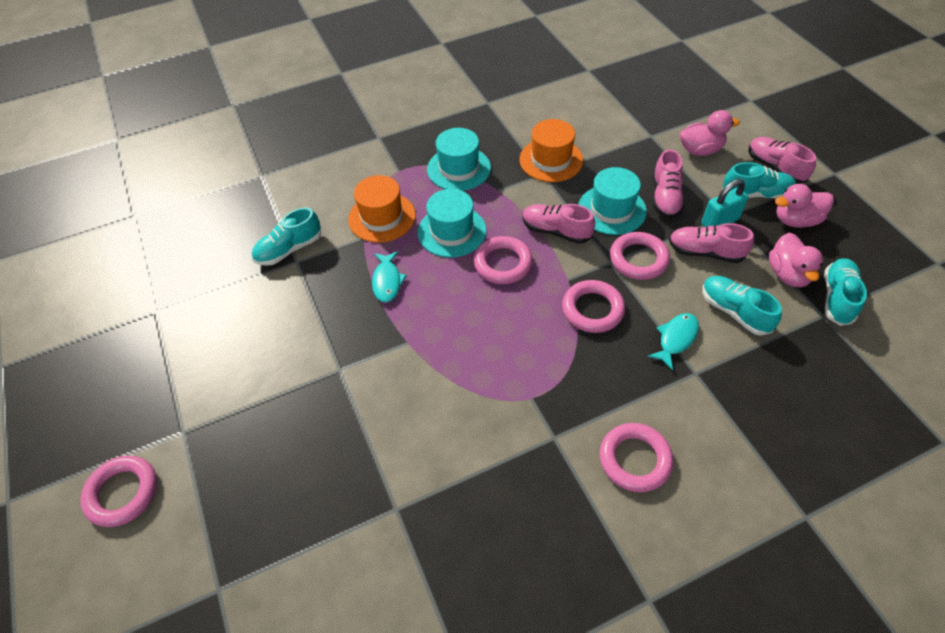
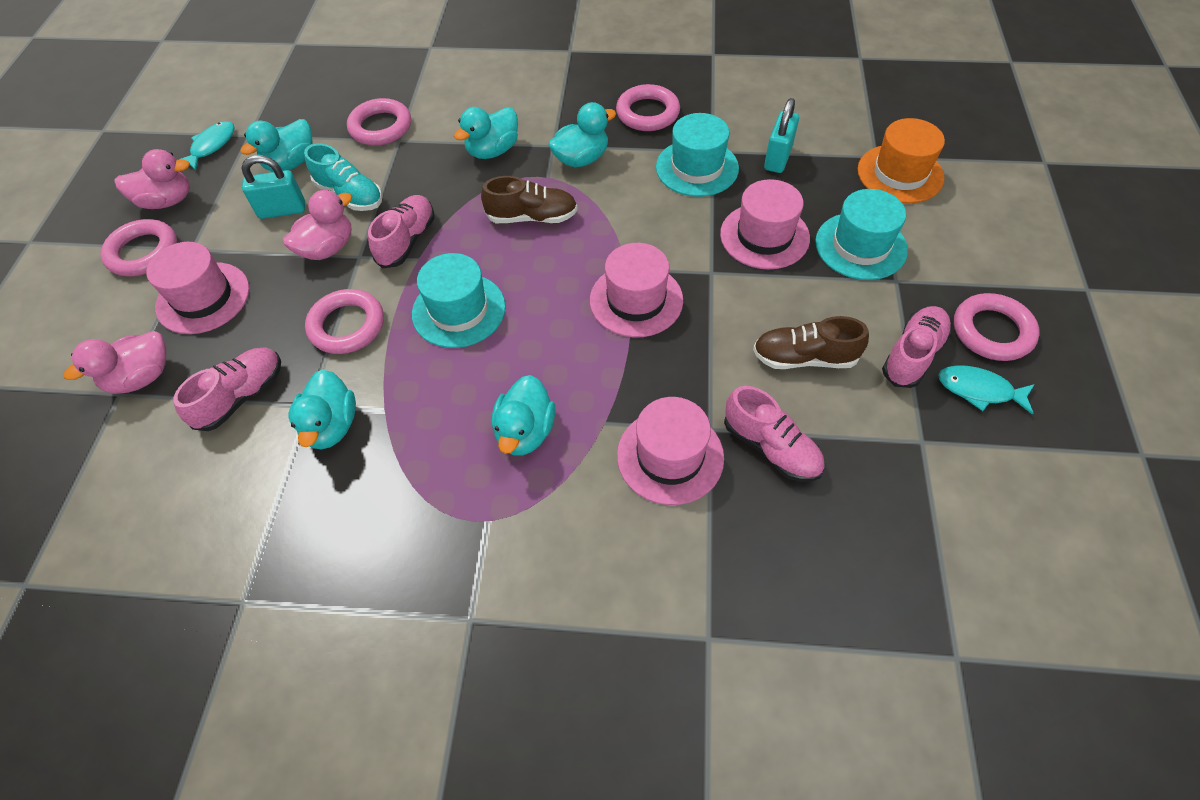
brown shoe: 0 -> 2
orange hat: 2 -> 1
pink hat: 0 -> 4
turquoise duck: 0 -> 5
turquoise padlock: 1 -> 2
turquoise shoe: 4 -> 1

